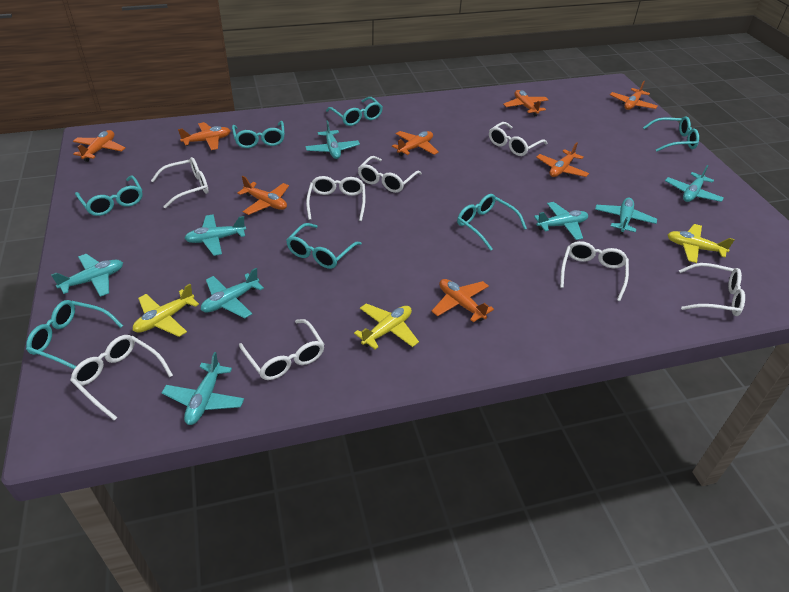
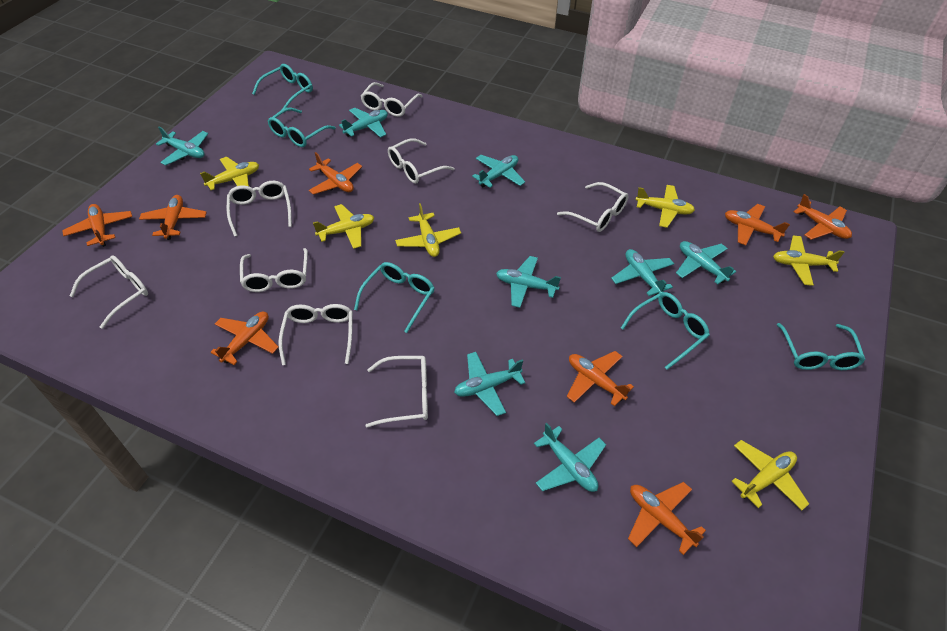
turquoise glasses: 7 -> 5
yellow plane: 3 -> 6

